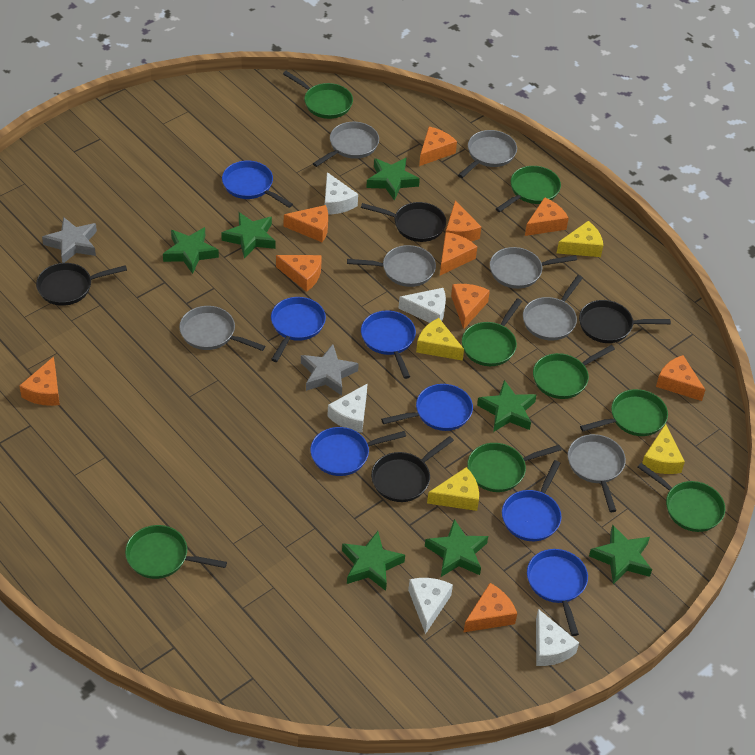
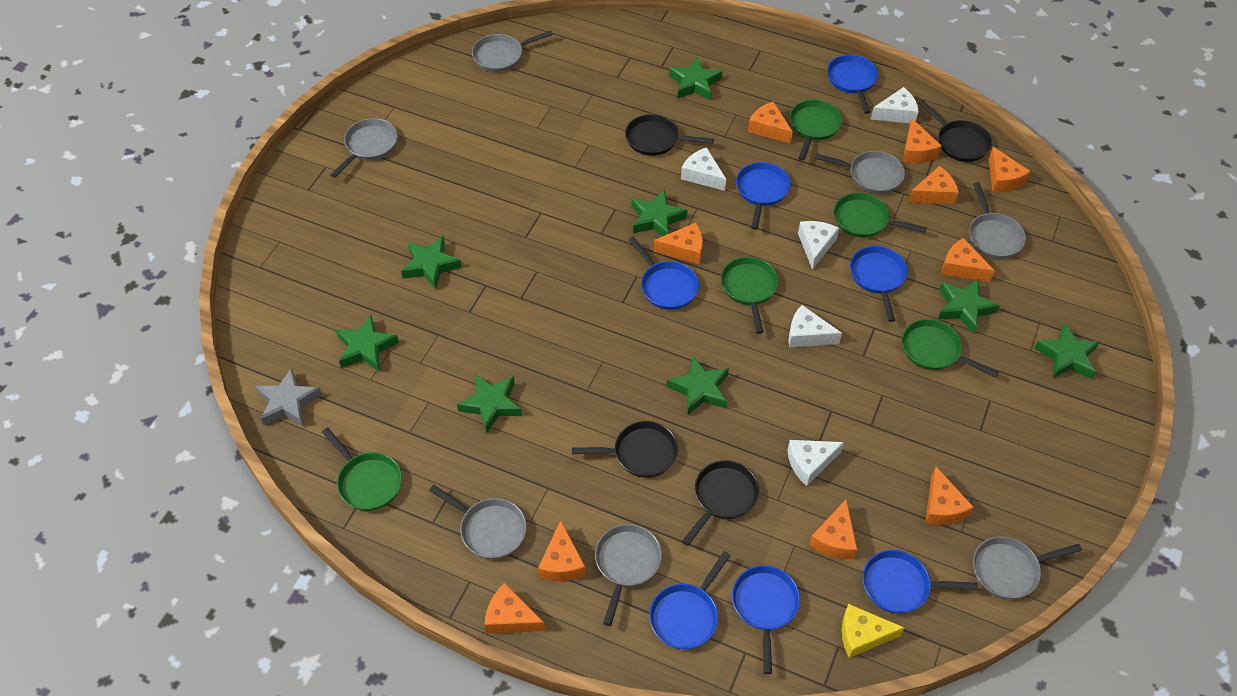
green pan: 8 -> 5
green star: 7 -> 8
grey star: 2 -> 1
yellow cheese: 4 -> 1

